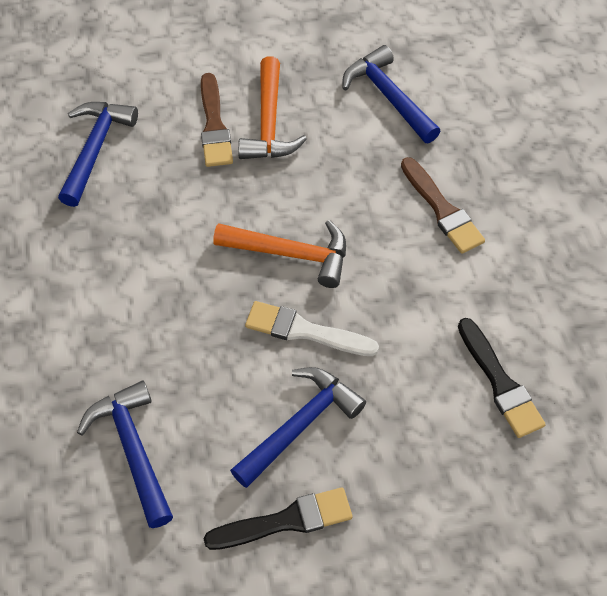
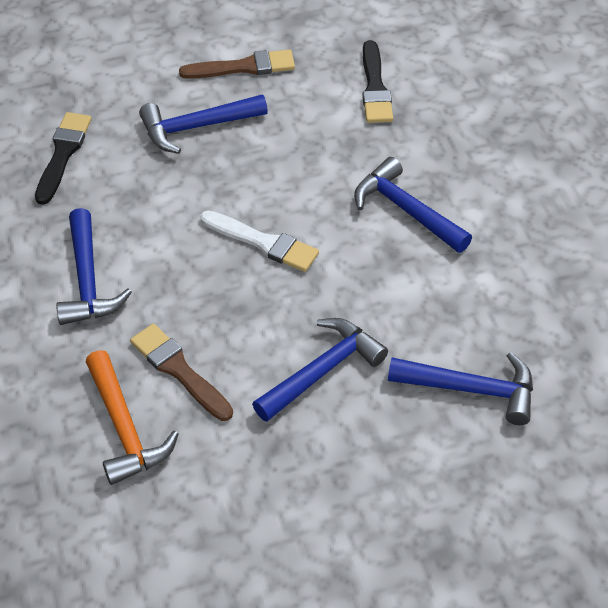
blue hammer: 4 -> 5
orange hammer: 2 -> 1

